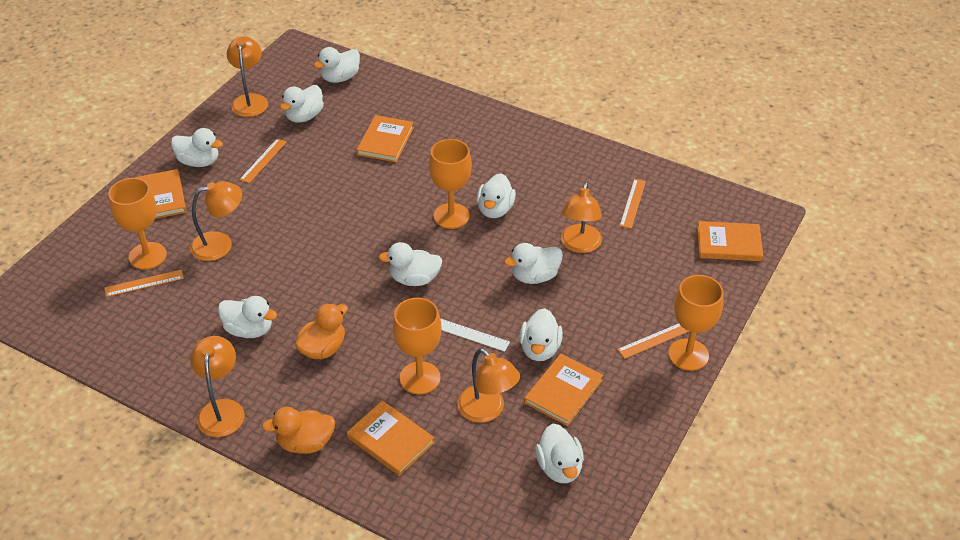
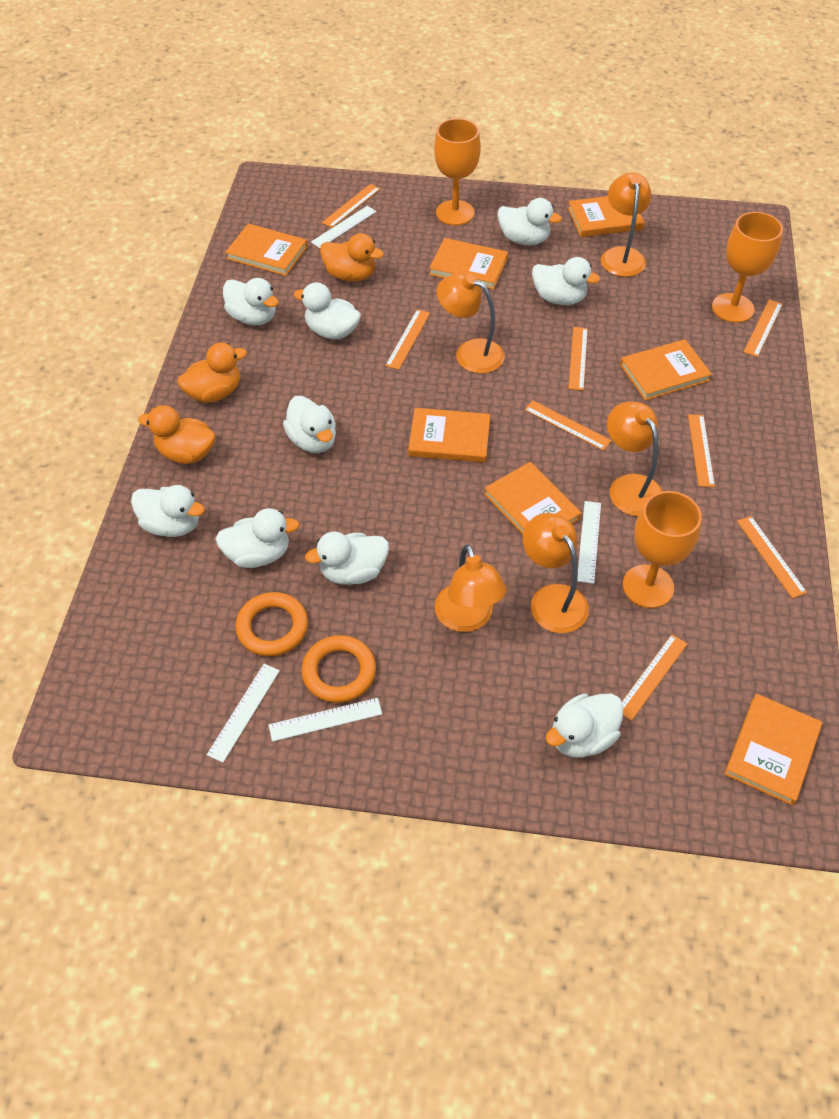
orange book: 5 -> 7
orange duck: 2 -> 3
orange goblet: 4 -> 3
orange ring: 0 -> 2
orange ruler: 4 -> 8
white ruler: 1 -> 4

